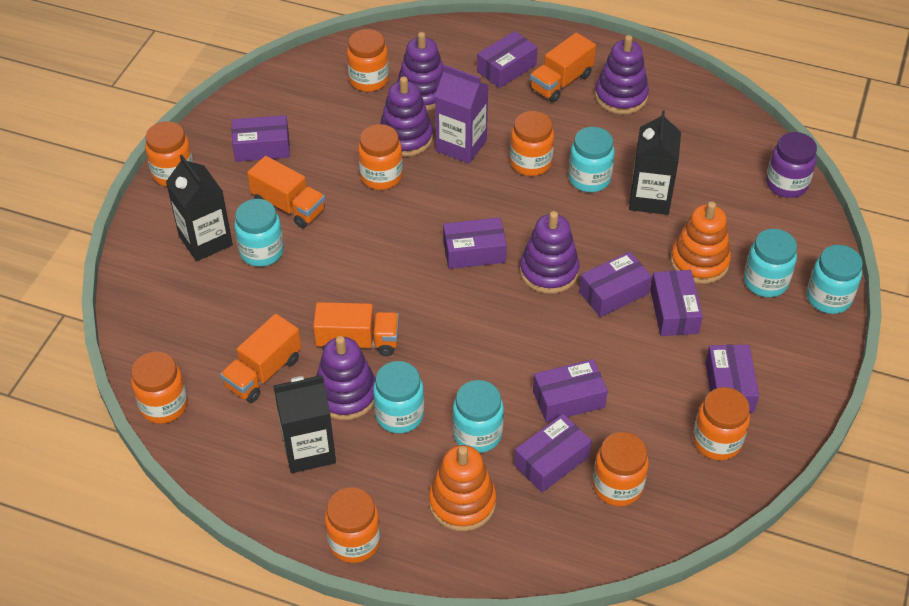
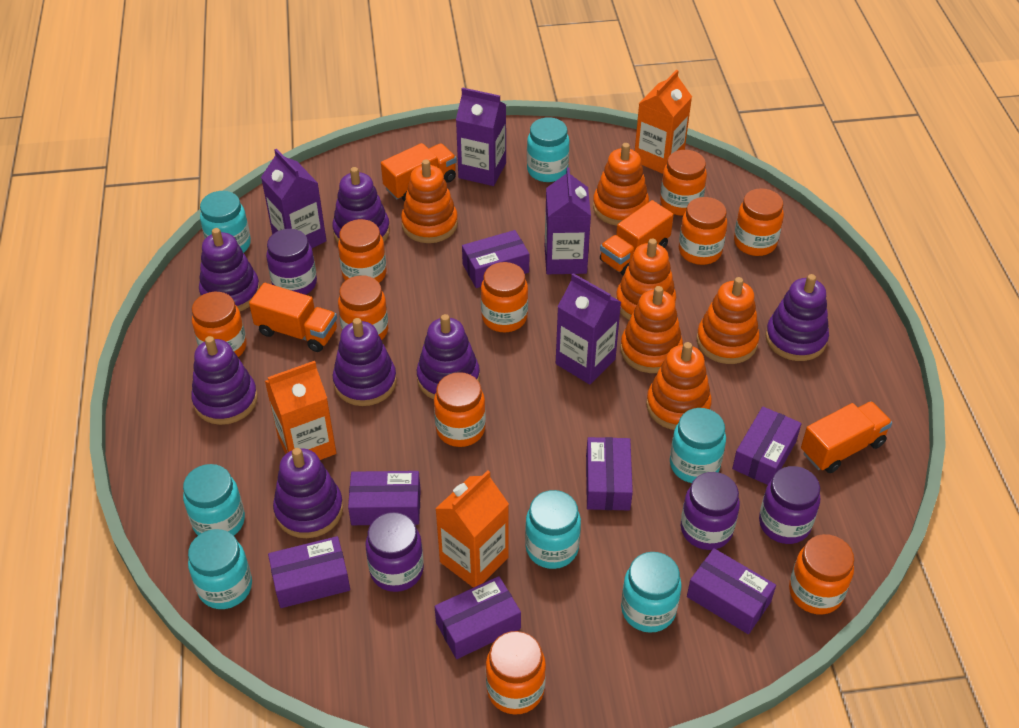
black carton: 3 -> 0
orange carton: 0 -> 3
orange jar: 8 -> 10
orange stacking toy: 2 -> 6
purple box: 8 -> 7
purple carton: 1 -> 4
purple jar: 1 -> 4
purple stacking toy: 5 -> 7
turquoise jar: 6 -> 7

